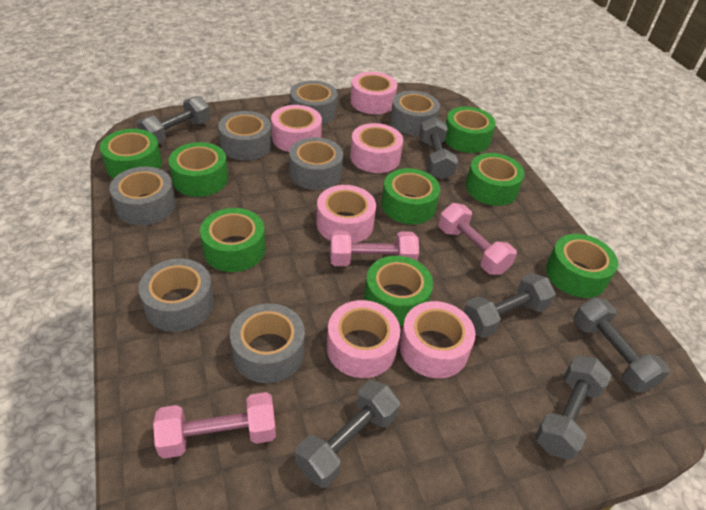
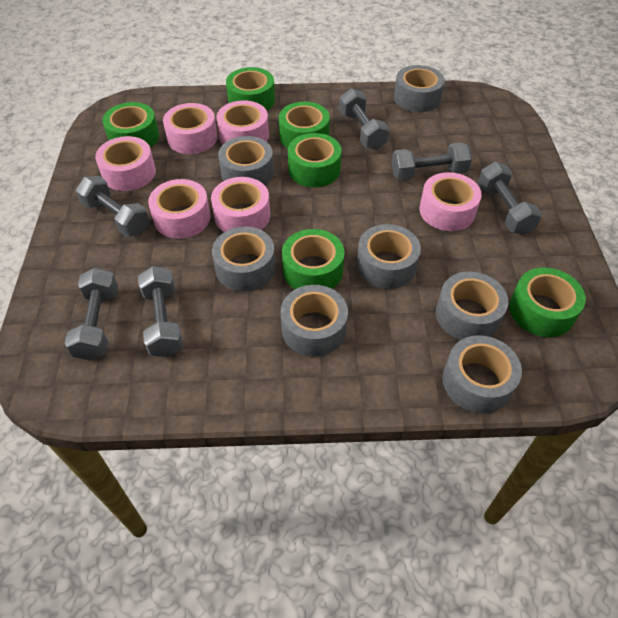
green tape: 8 -> 6
pink dumbbell: 3 -> 0

